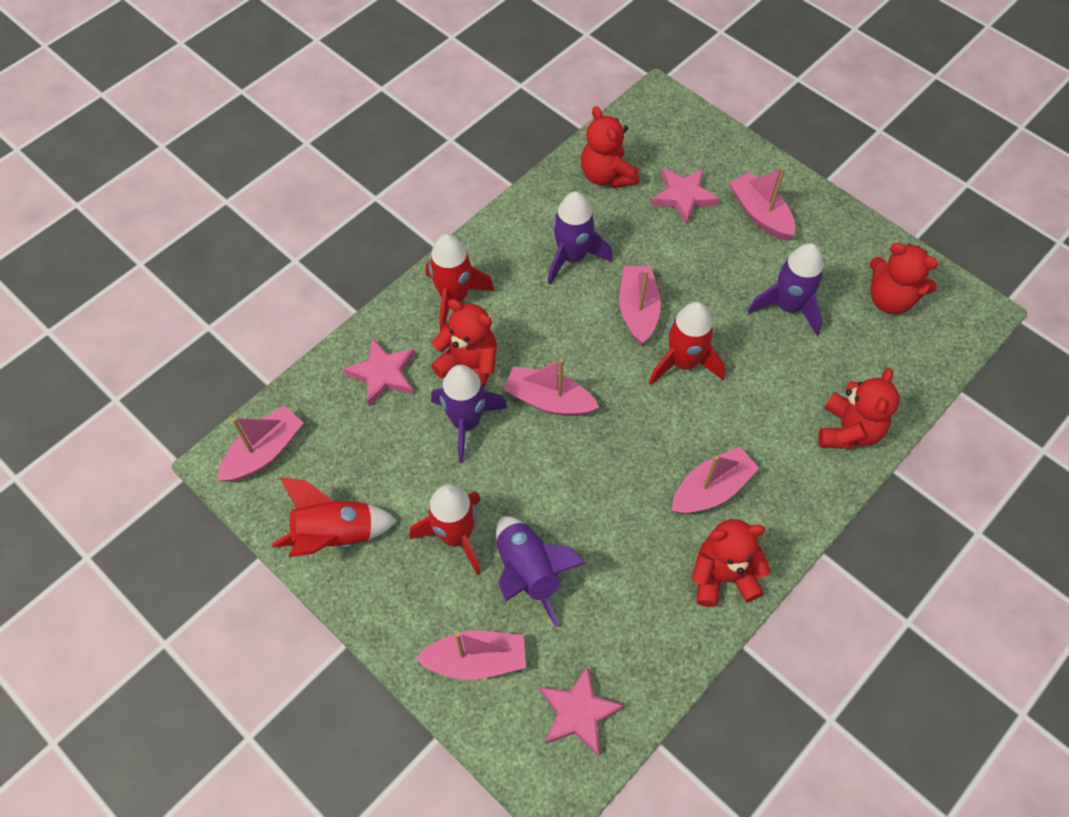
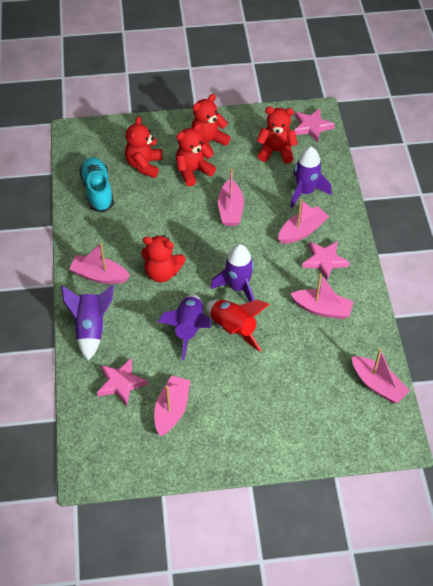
red rocket: 4 -> 1
turquoise shoe: 0 -> 1

